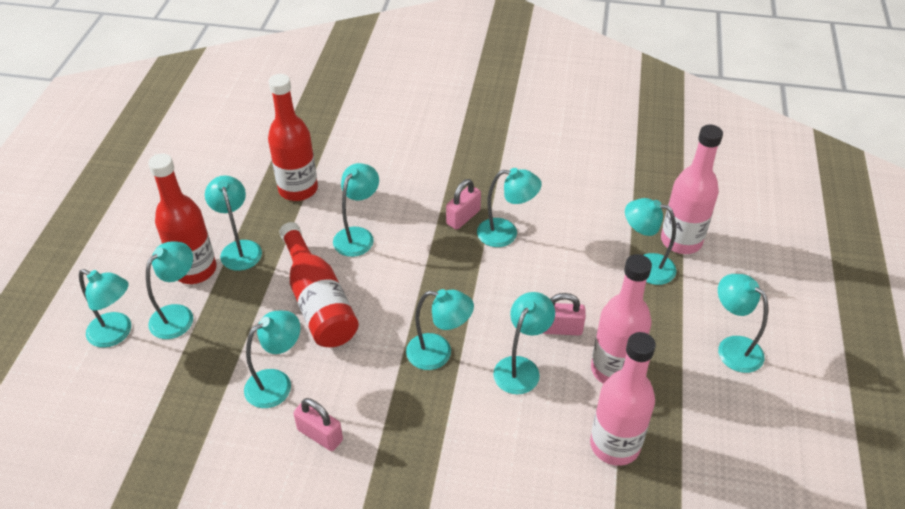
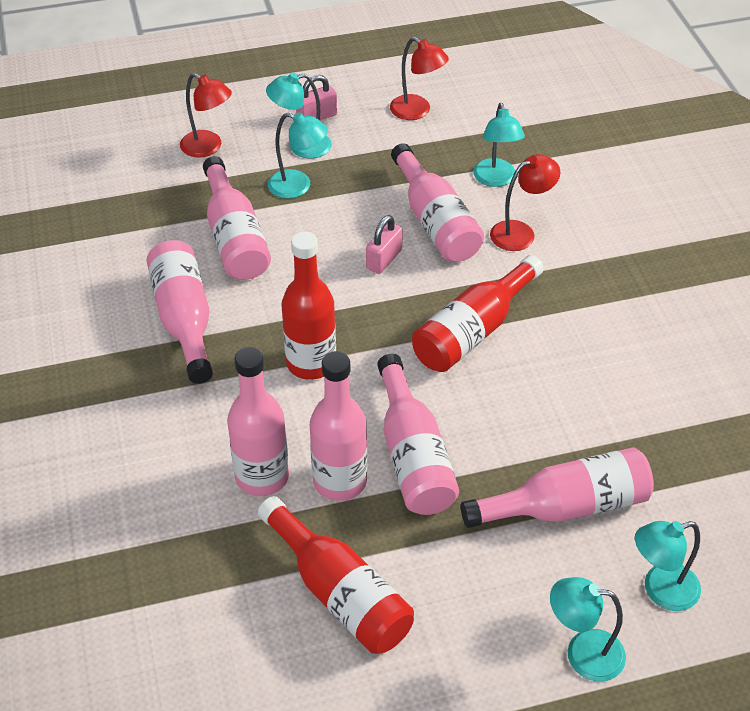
pink bottle: 3 -> 7
pink padlock: 3 -> 2
red lamp: 0 -> 3
turquoise lamp: 10 -> 5

